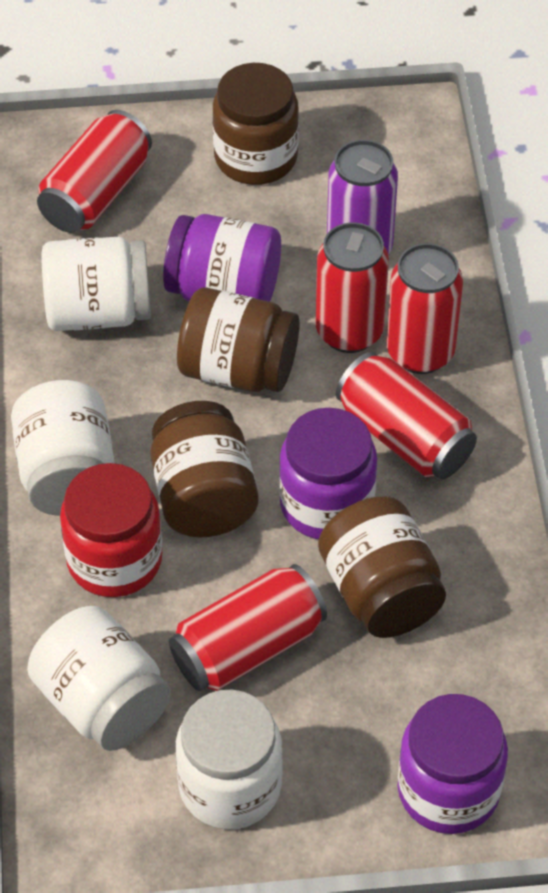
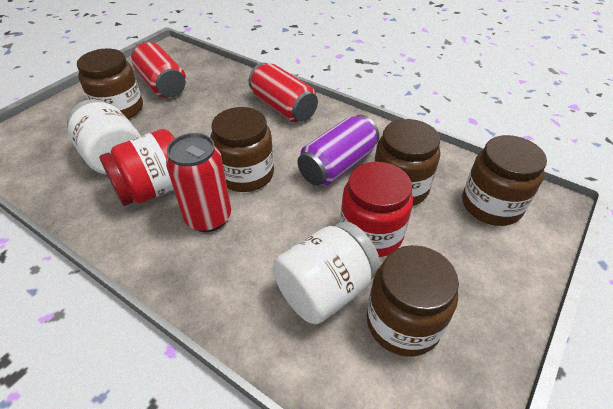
brown jar: 4 -> 5
purple jar: 3 -> 0
red can: 5 -> 3
red jar: 1 -> 2
white jar: 4 -> 2

